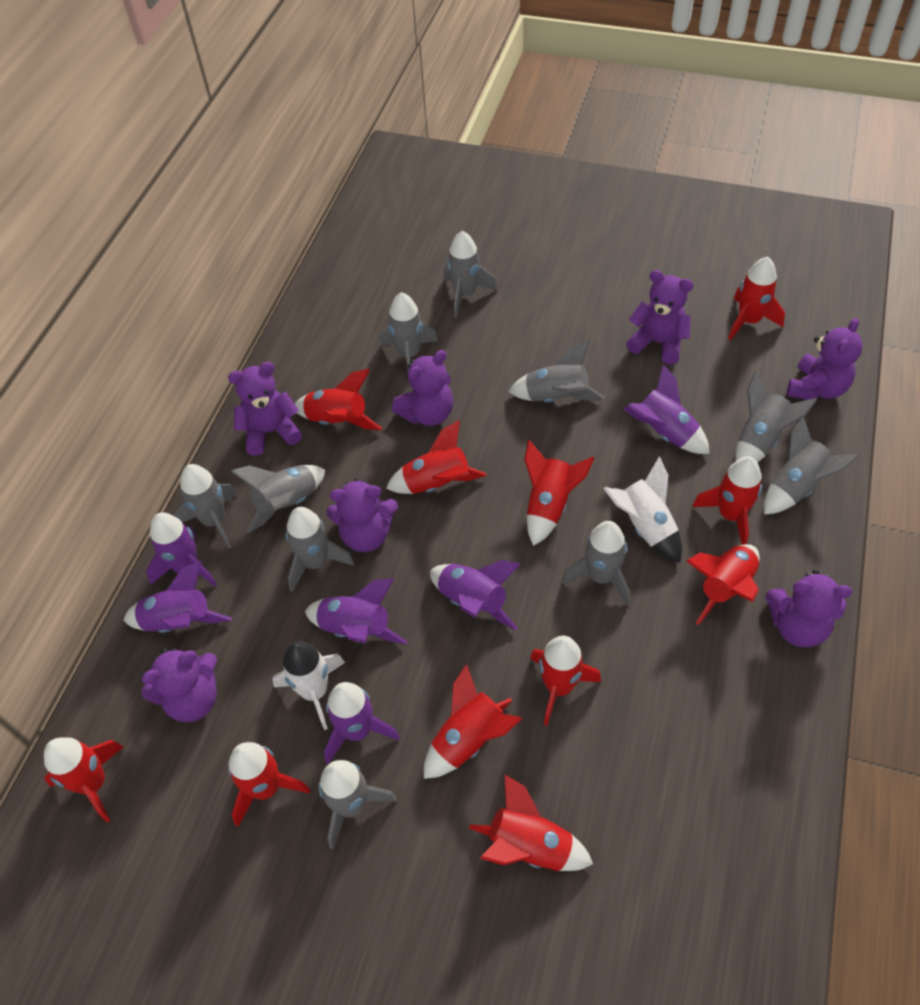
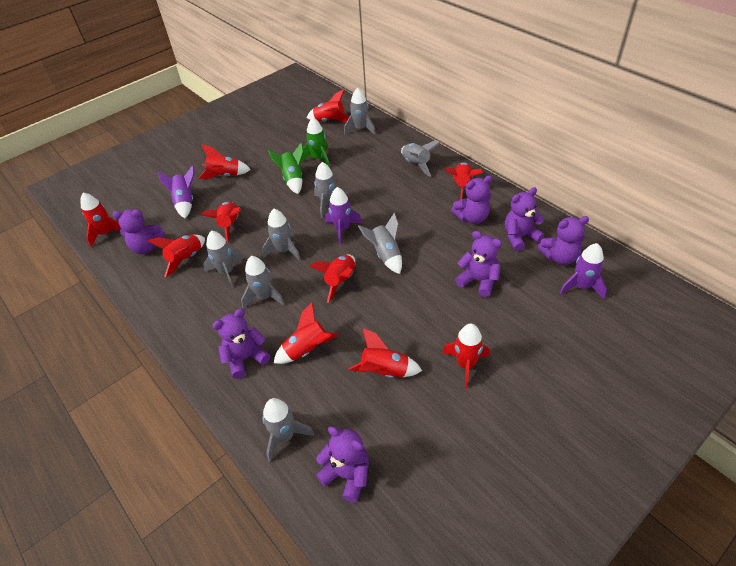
green rocket: 0 -> 2
grey rocket: 10 -> 8
purple rocket: 6 -> 3
red rocket: 11 -> 10
white rocket: 2 -> 0

